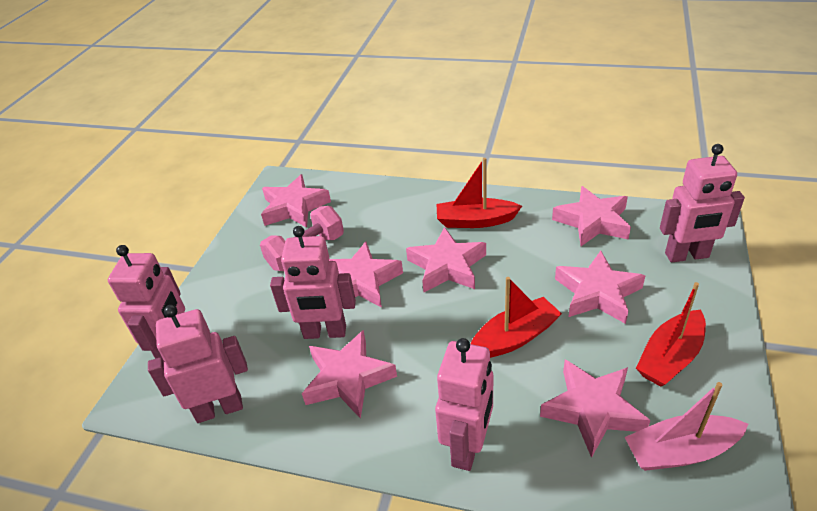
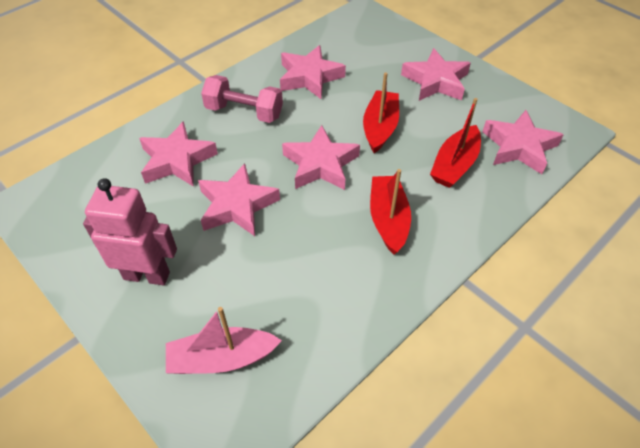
pink robot: 5 -> 1
pink star: 7 -> 6

